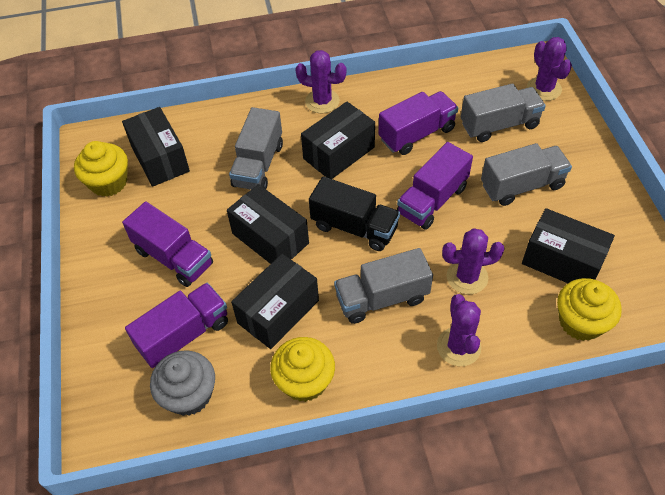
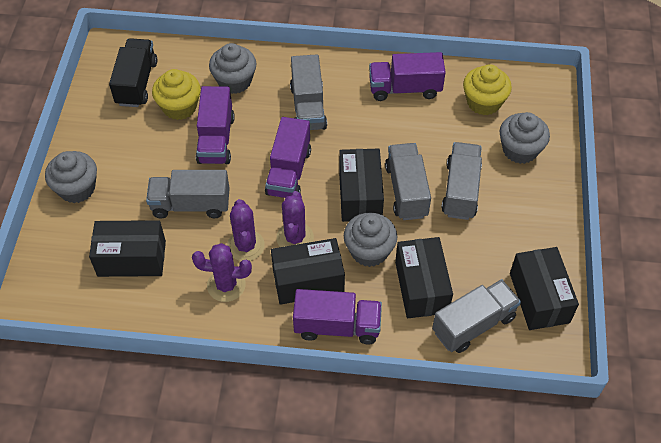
grey cupcake: 1 -> 4
grey truck: 4 -> 5
purple cactus: 4 -> 3
yellow cupcake: 3 -> 2

